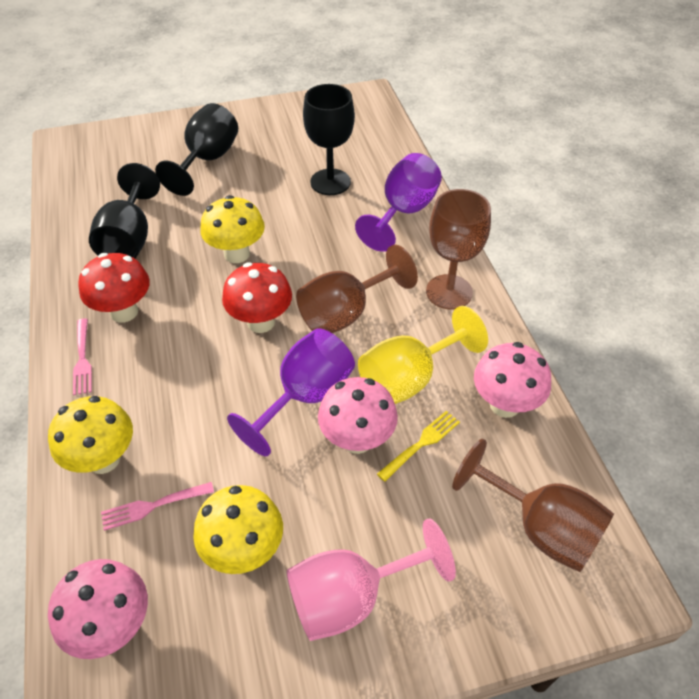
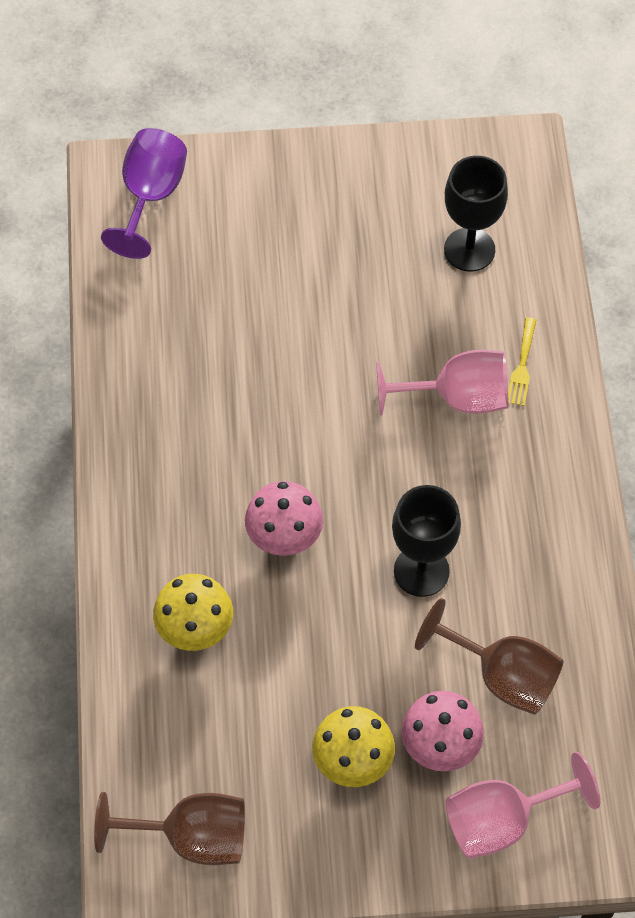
black goblet: 3 -> 2
brown goblet: 3 -> 2
pink fork: 2 -> 0
pink goblet: 1 -> 2
pink mushroom: 3 -> 2
purple goblet: 2 -> 1
red mushroom: 2 -> 0
yellow goblet: 1 -> 0
yellow mushroom: 3 -> 2

